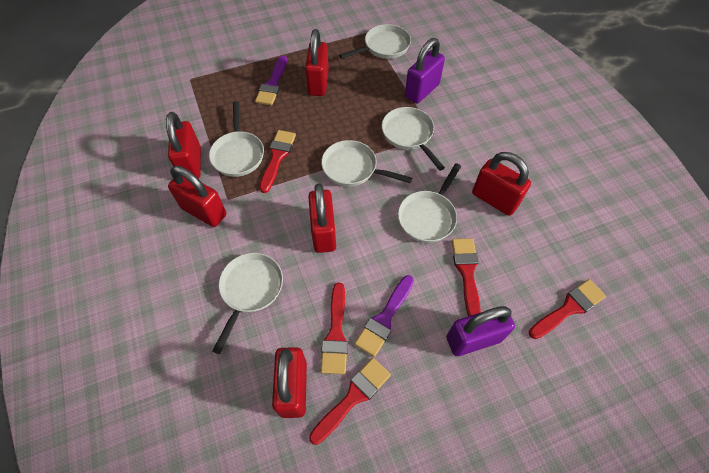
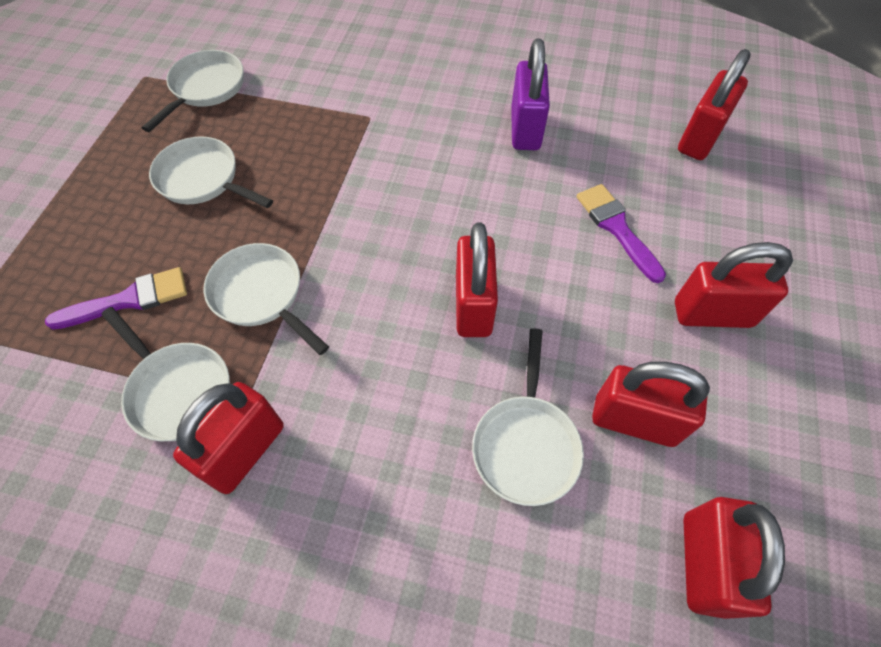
purple padlock: 2 -> 1
red brush: 5 -> 0
white pan: 6 -> 5

